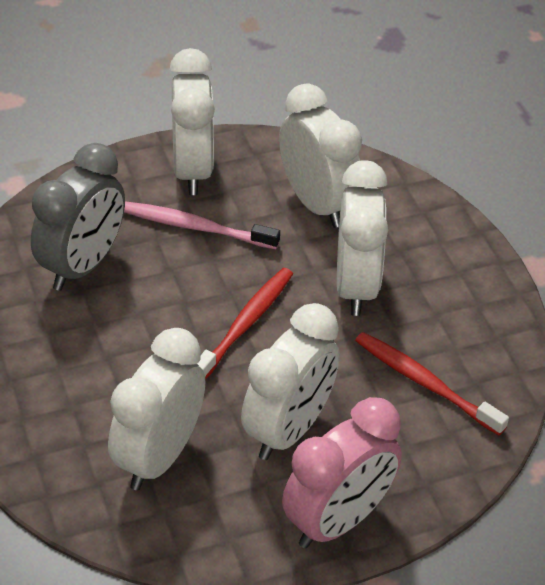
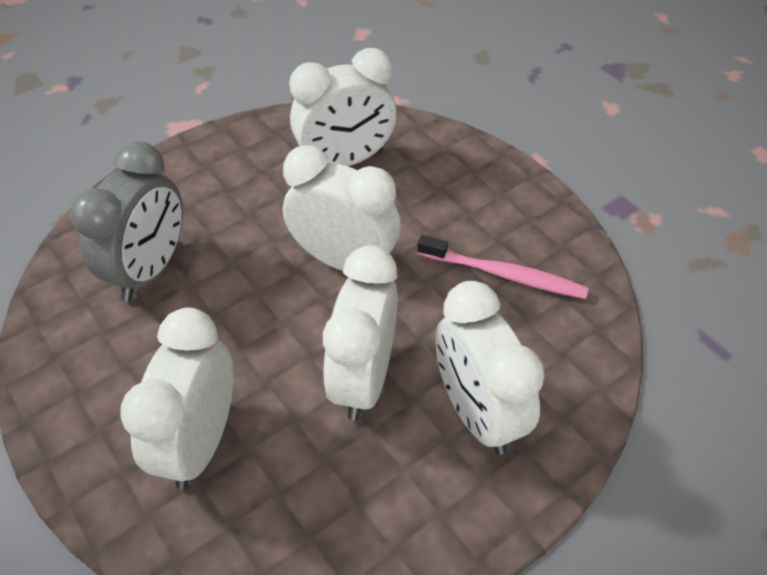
pink clock: 1 -> 0
red toothbrush: 2 -> 0

